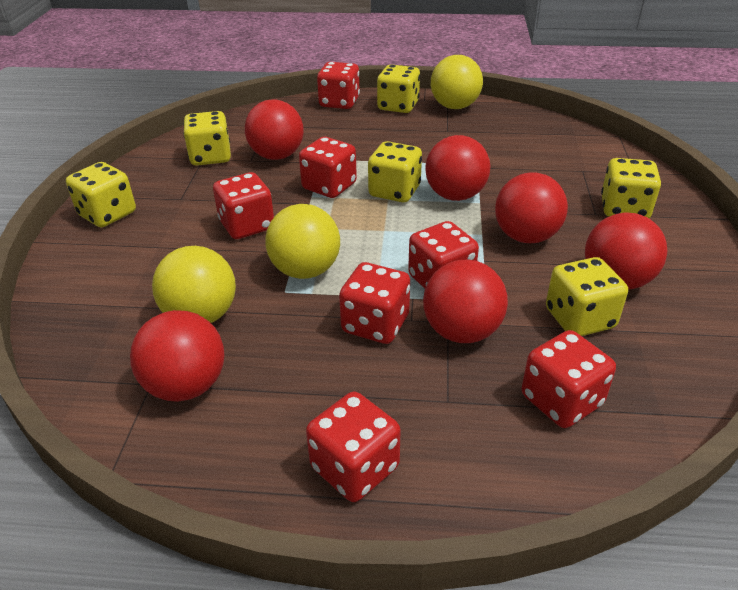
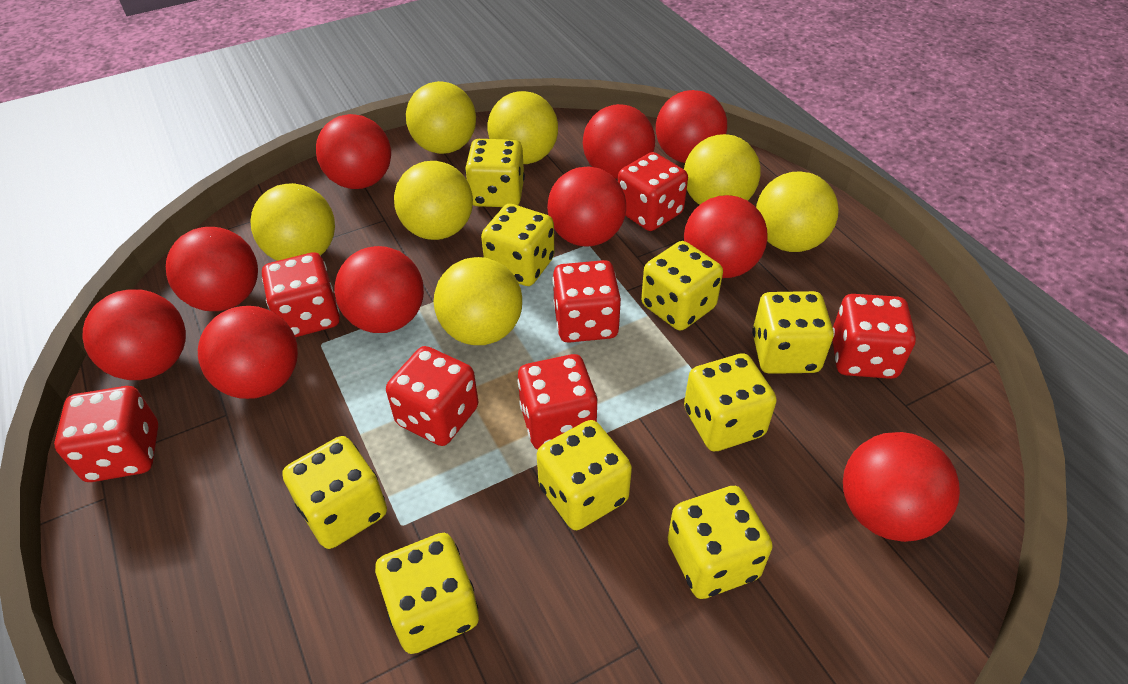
red ball: 6 -> 10
yellow ball: 3 -> 7
yellow dice: 6 -> 9

